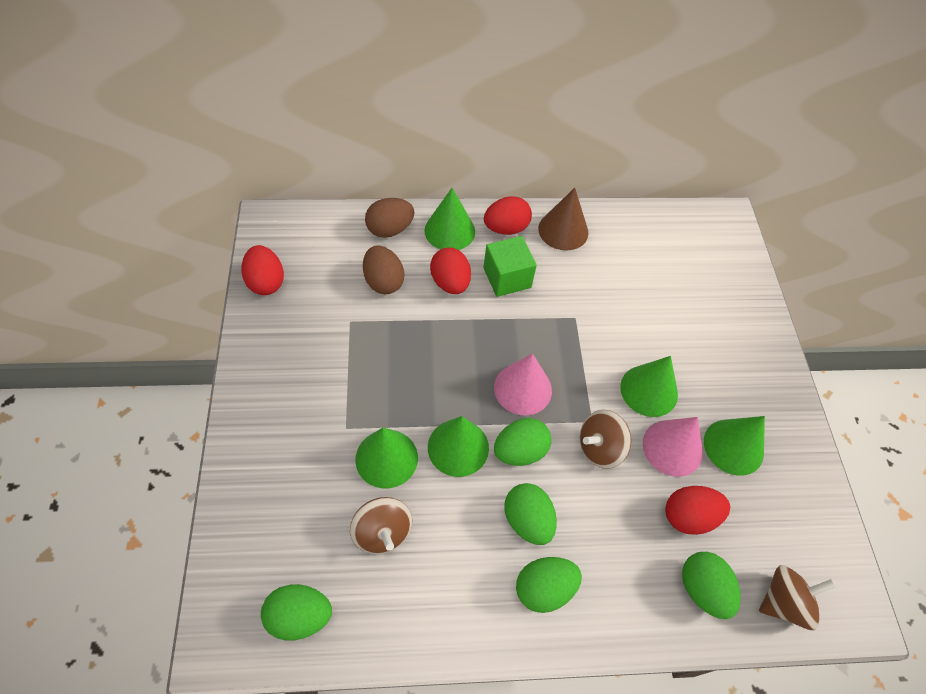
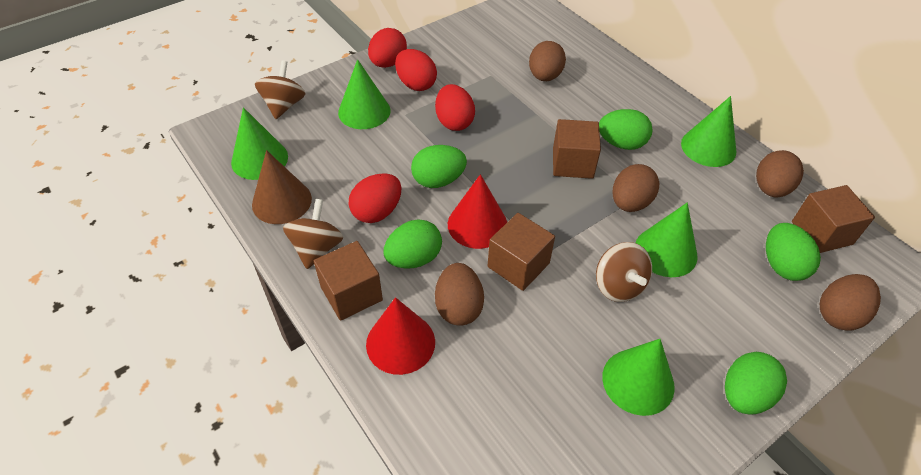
brown cube: 0 -> 4
brown egg: 2 -> 5
green cube: 1 -> 0
pink cone: 2 -> 0
red cone: 0 -> 2

